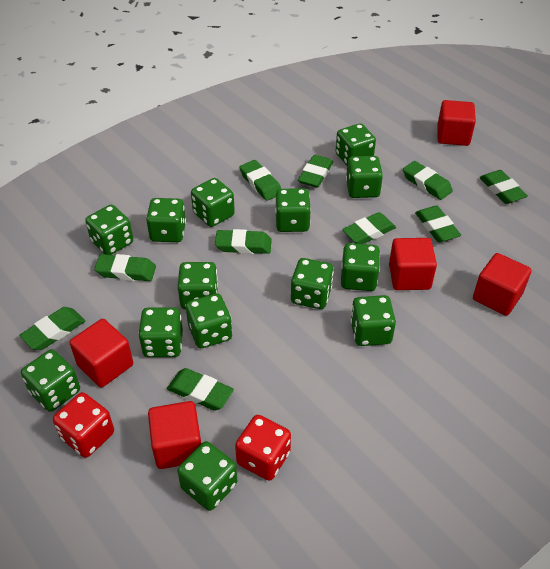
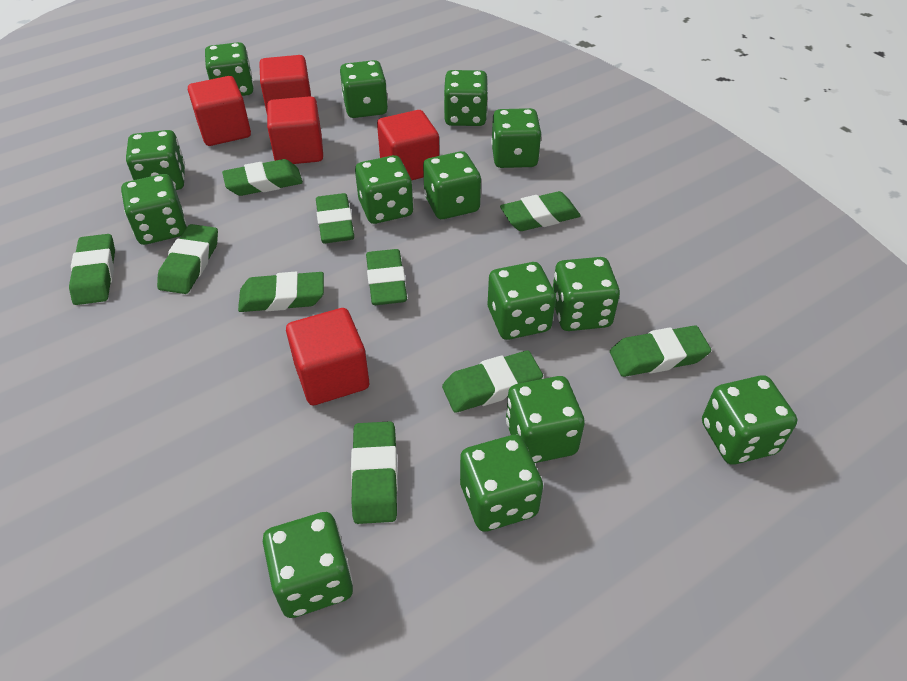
red dice: 2 -> 0

